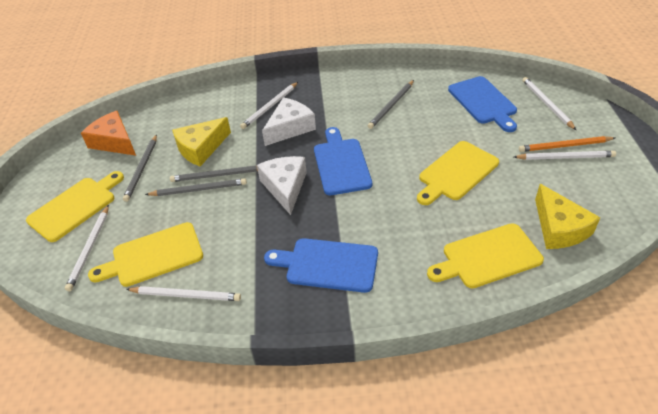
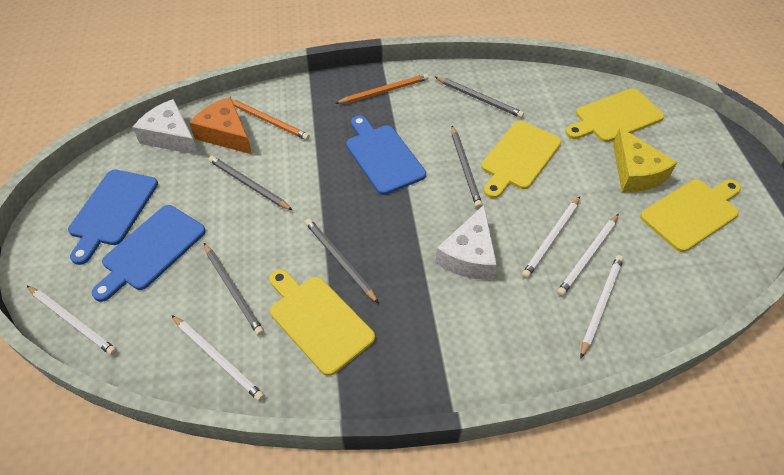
grey pencil: 4 -> 5
orange pencil: 1 -> 2
yellow cheese: 2 -> 1

